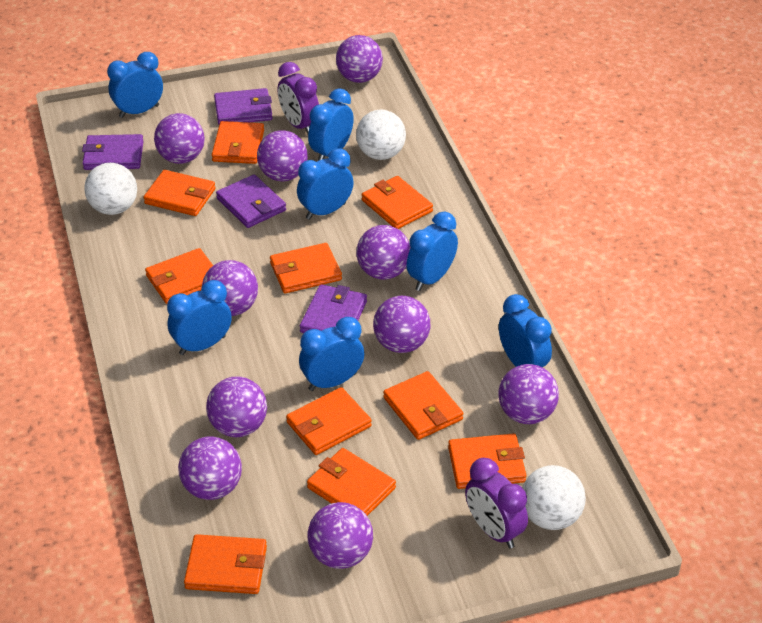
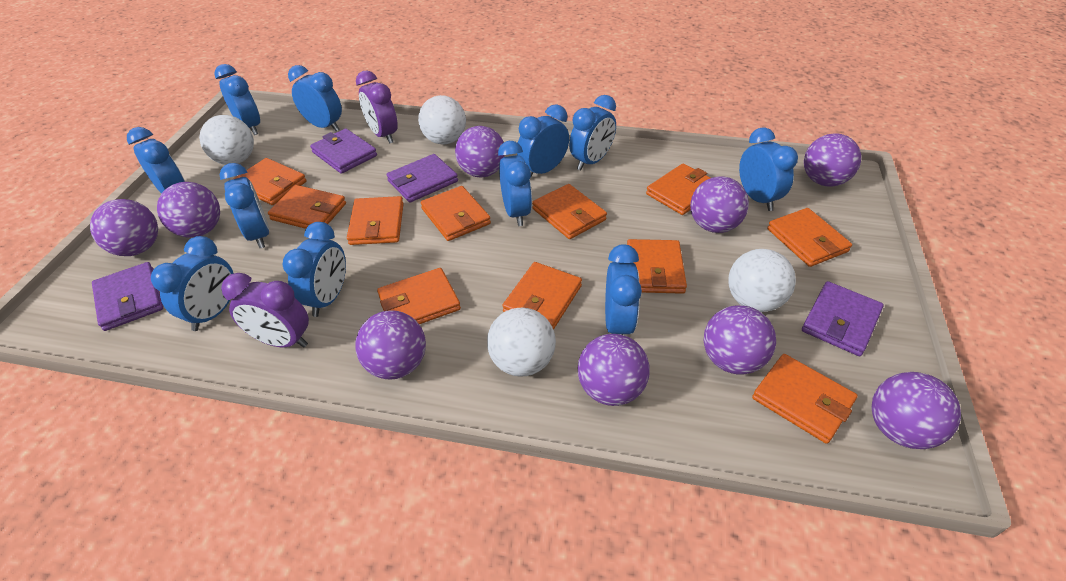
blue clock: 7 -> 11
orange wallet: 10 -> 11
purple ball: 10 -> 9
white ball: 3 -> 4

